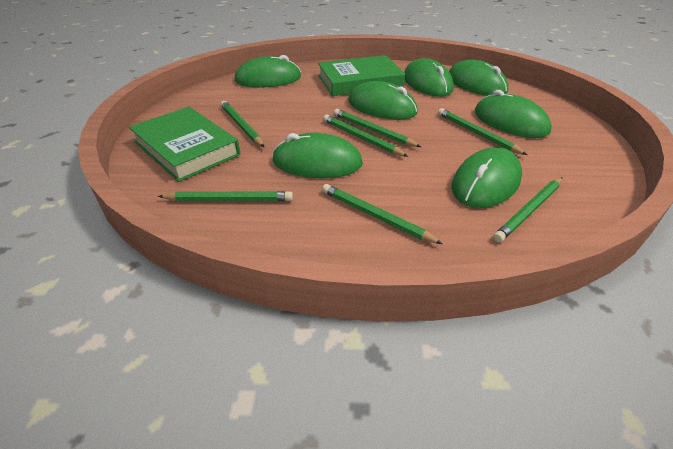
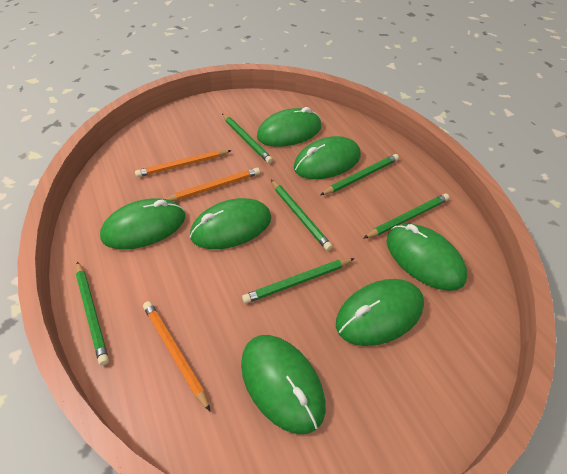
green book: 2 -> 0
green pencil: 7 -> 6
orange pencil: 0 -> 3

